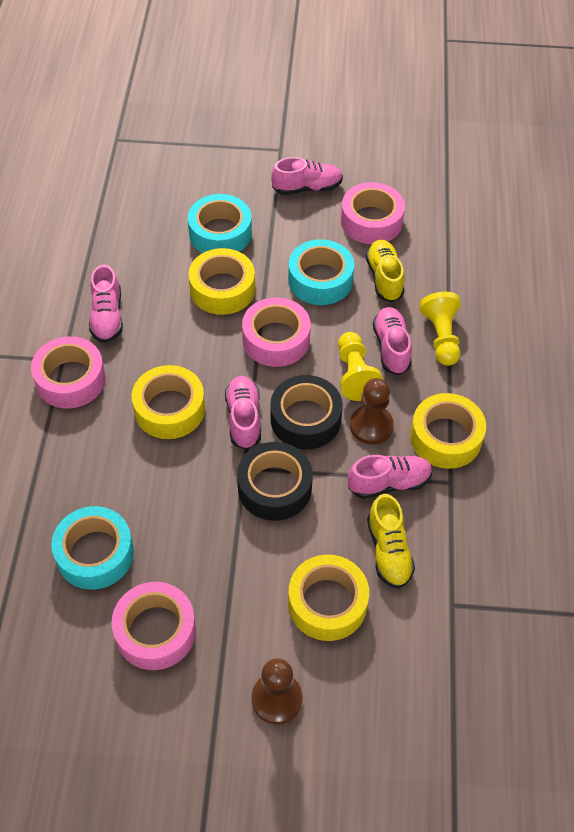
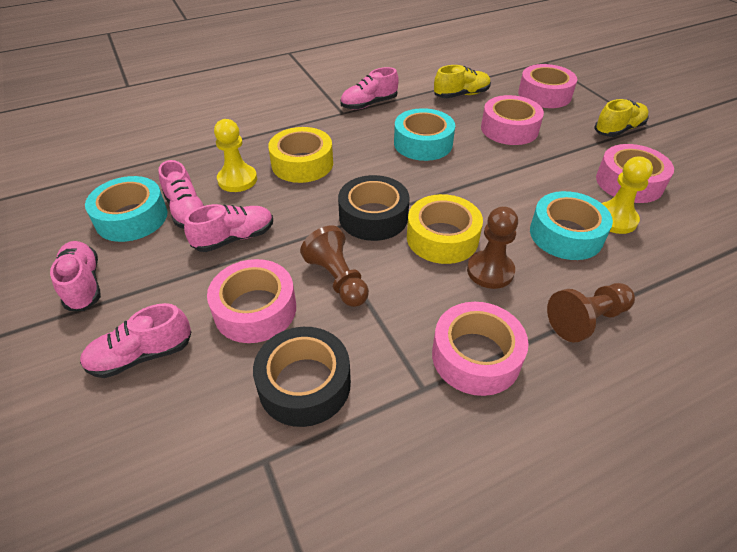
brown pawn: 2 -> 3
pink tape: 4 -> 5
yellow tape: 4 -> 2

